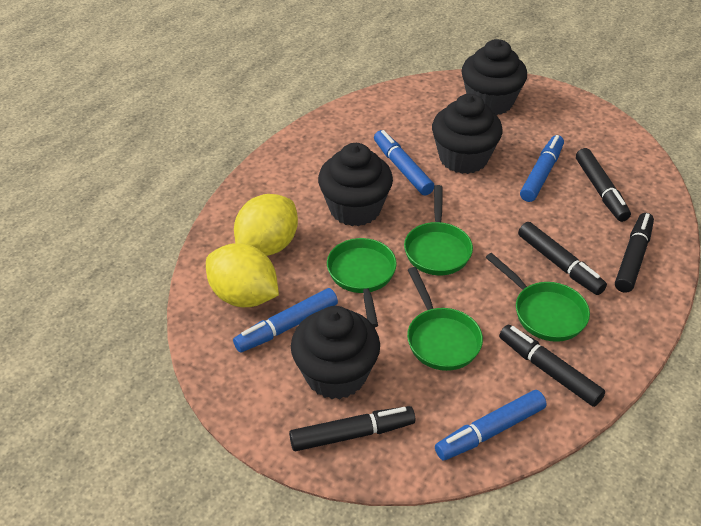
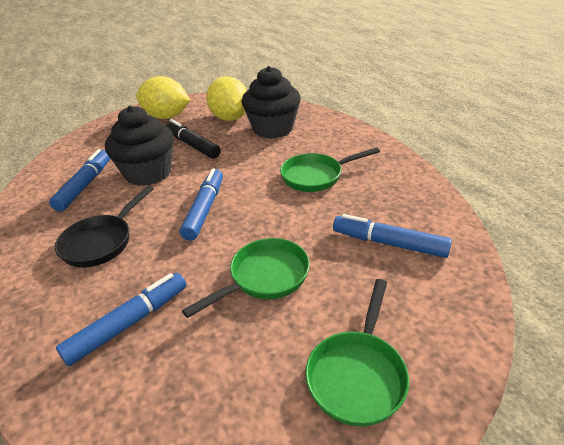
black cupcake: 4 -> 2
black marker: 5 -> 1
black pan: 0 -> 1
green pan: 4 -> 3

